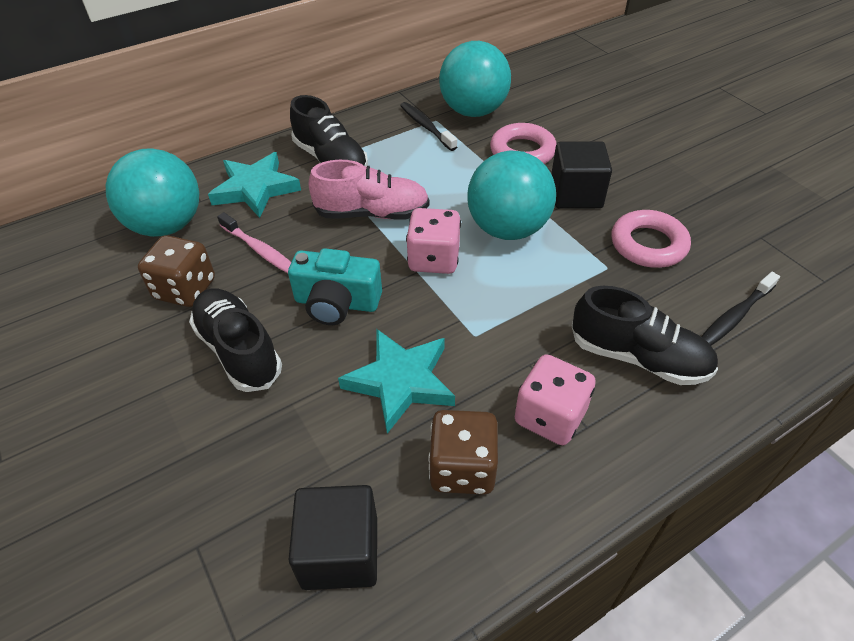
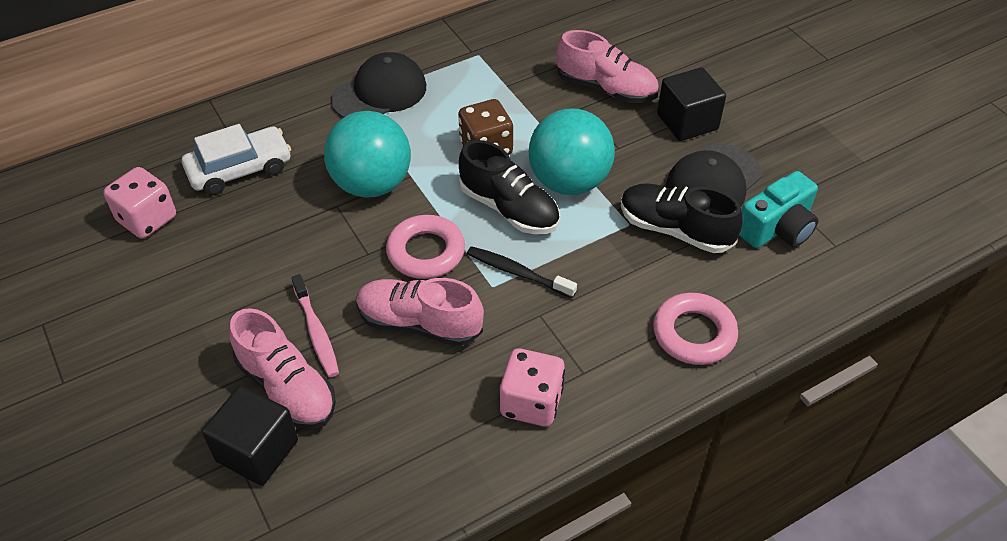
black cap: 0 -> 2
black shoe: 3 -> 2
black toothbrush: 2 -> 1
brown dice: 2 -> 1
pink shoe: 1 -> 3
turquoise ball: 3 -> 2
turquoise star: 2 -> 0
white car: 0 -> 1

